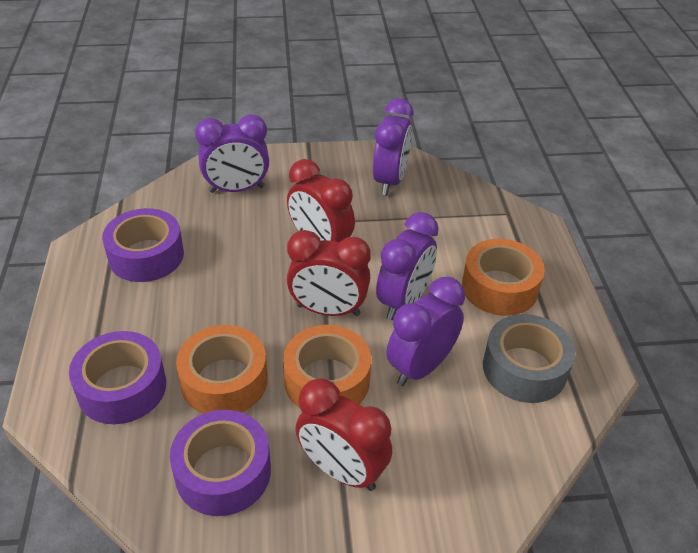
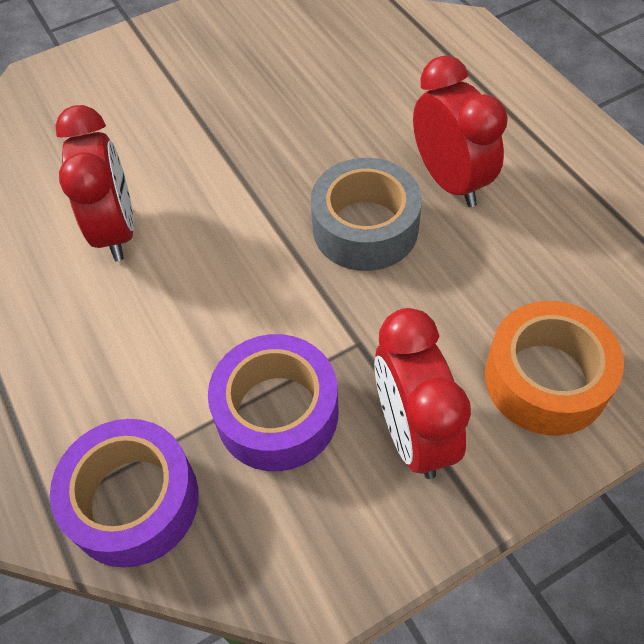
orange tape: 3 -> 1
purple clock: 4 -> 0
purple tape: 3 -> 2

